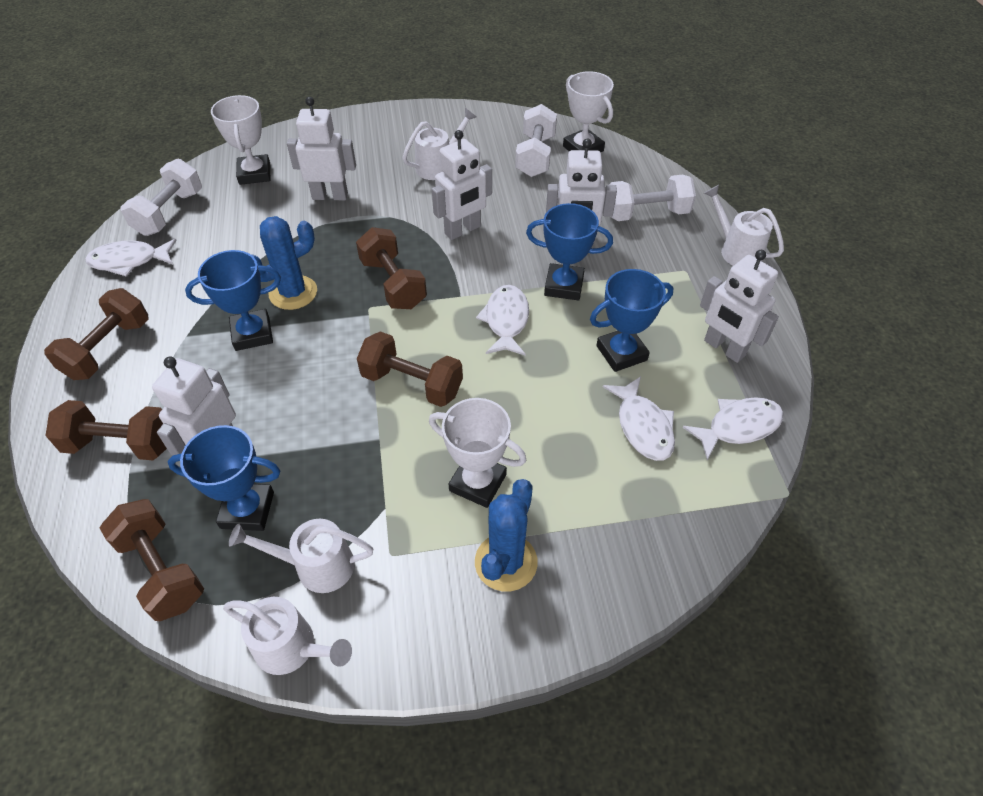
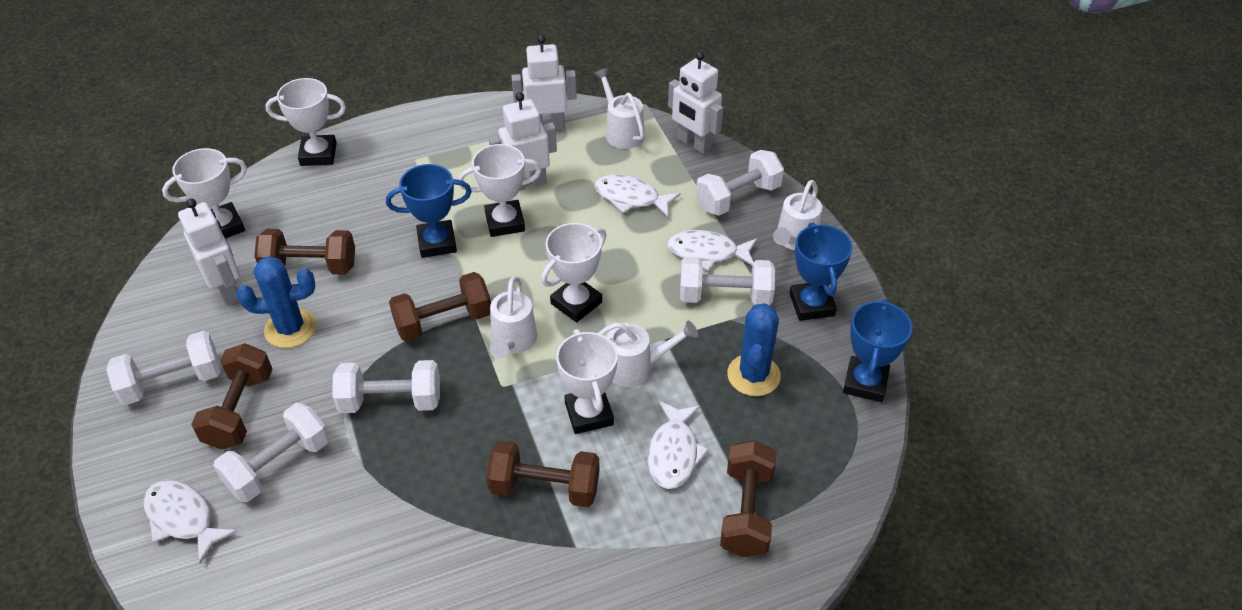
blue trophy: 4 -> 3
white dumbbell: 3 -> 5
white robot: 5 -> 4
white trophy: 3 -> 5

